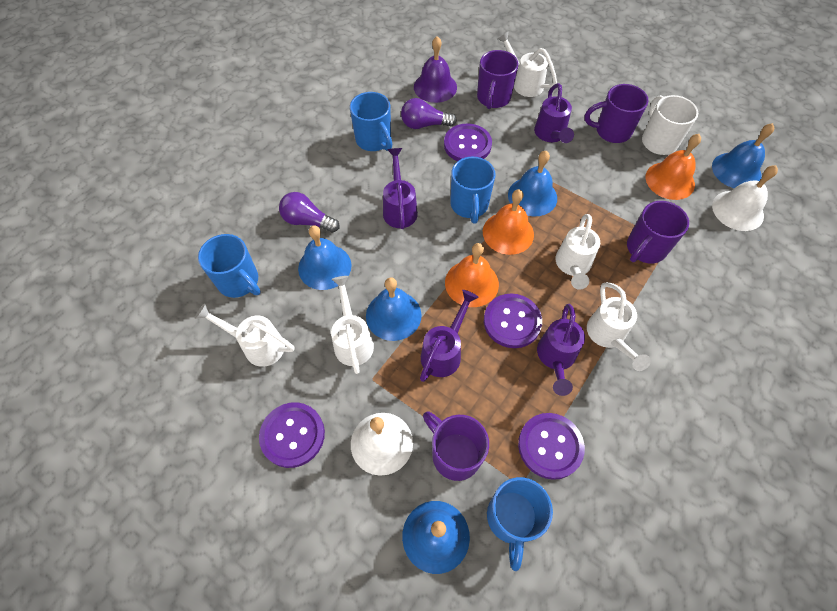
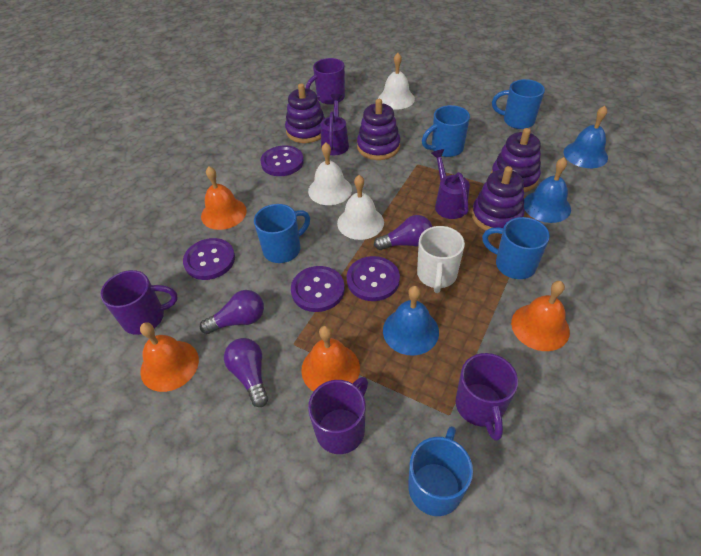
blue bell: 5 -> 3
blue mug: 4 -> 5
orange bell: 3 -> 4
purple bell: 1 -> 0
purple light bulb: 2 -> 3
purple stacking toy: 0 -> 4
purple watering can: 4 -> 2
white bell: 2 -> 3
white watering can: 5 -> 0

